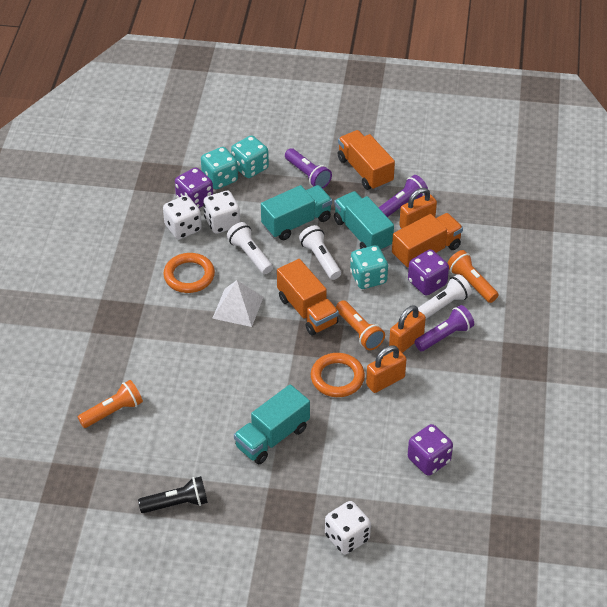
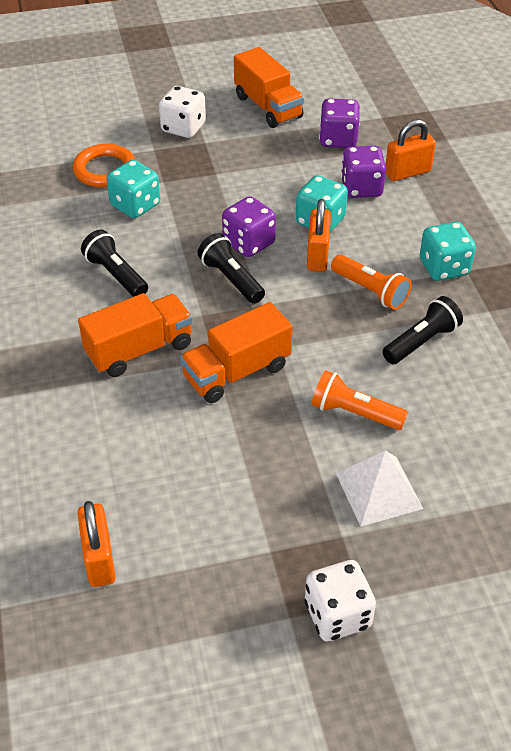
black flashlight: 1 -> 3
orange flashlight: 3 -> 2
orange ring: 2 -> 1
purple flashlight: 3 -> 0
turquoise truck: 3 -> 0
white dice: 3 -> 2
white flashlight: 3 -> 0

